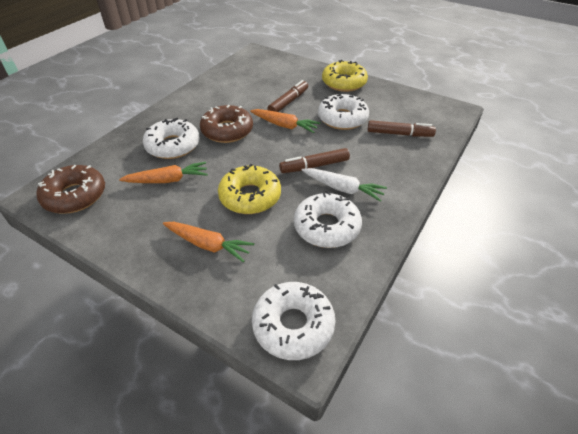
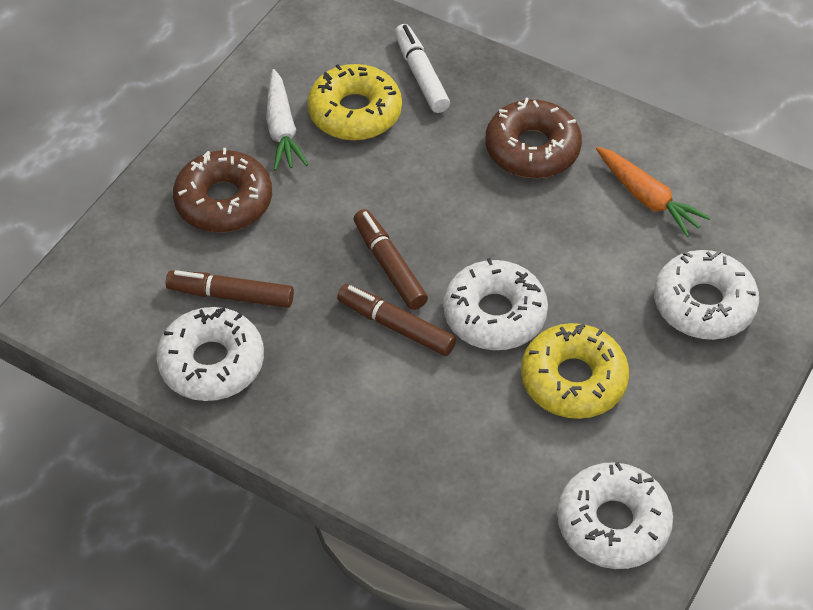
orange carrot: 3 -> 1
white marker: 0 -> 1

